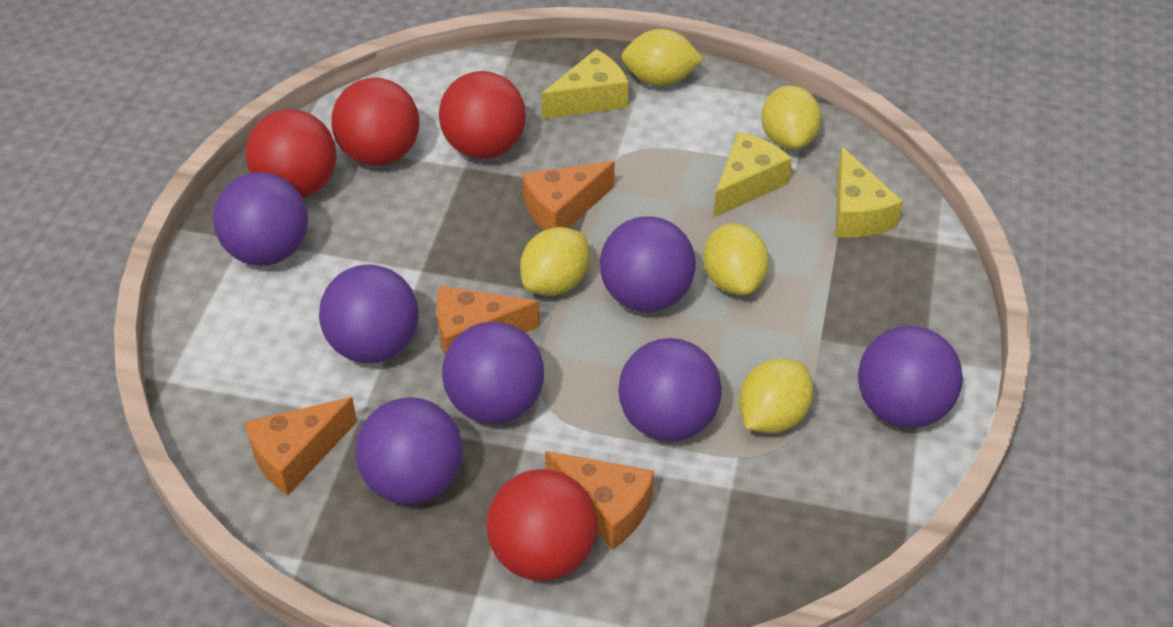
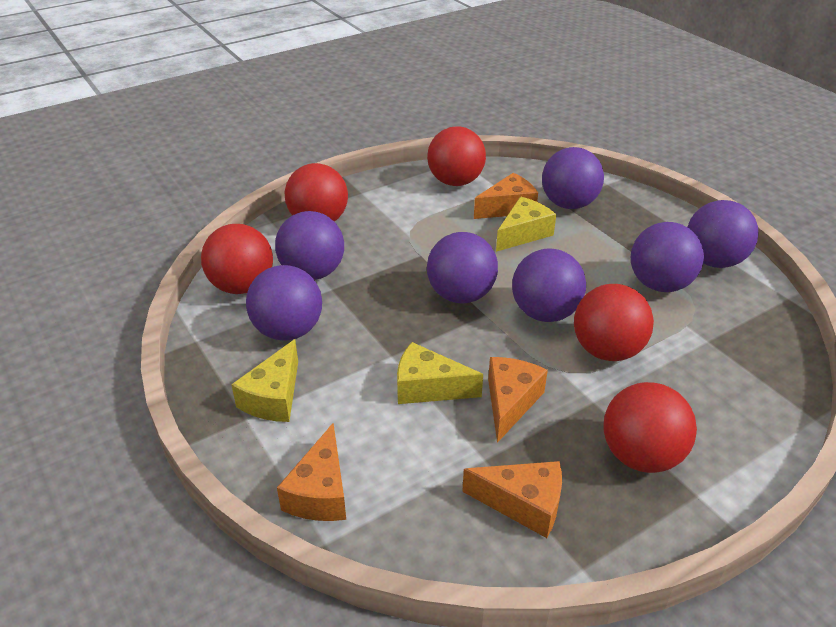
red ball: 4 -> 5
yellow lemon: 5 -> 0

